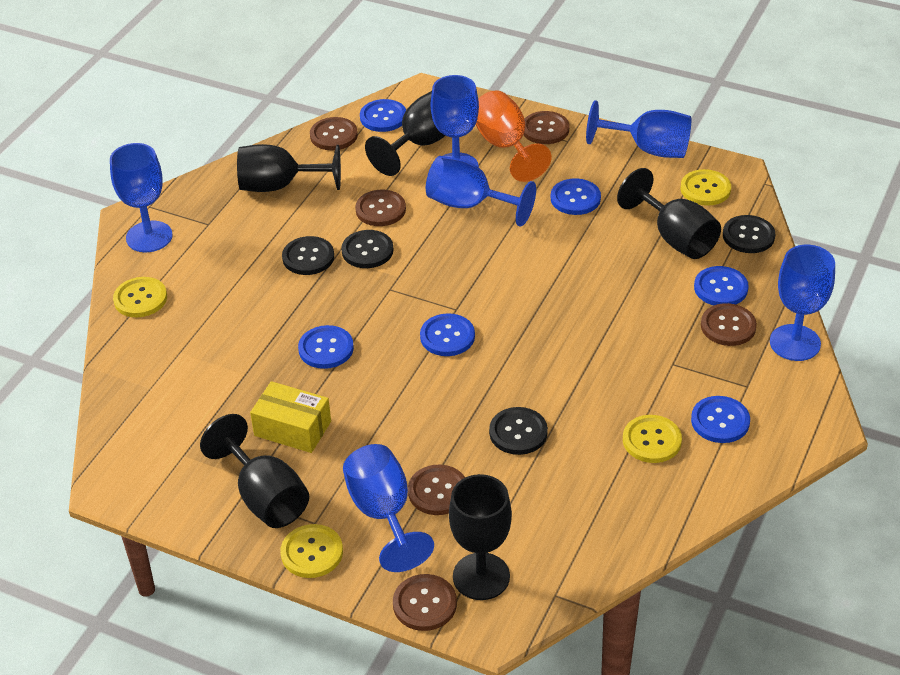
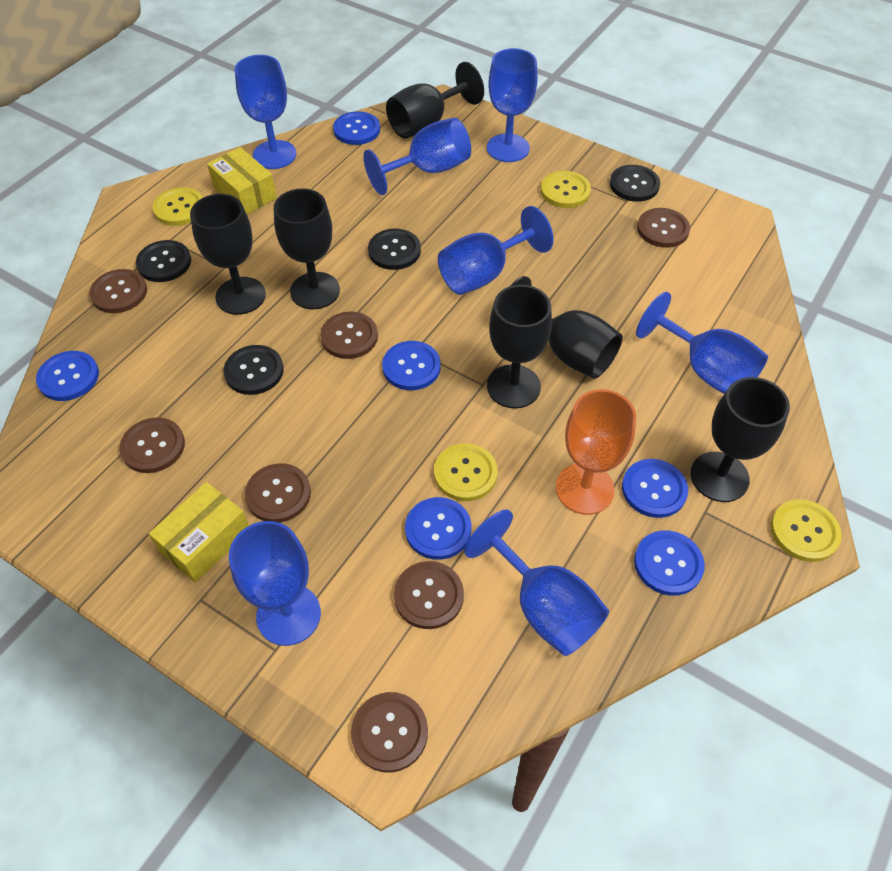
black goblet: 5 -> 6
blue goblet: 6 -> 7
brown button: 6 -> 7
yellow box: 1 -> 2

